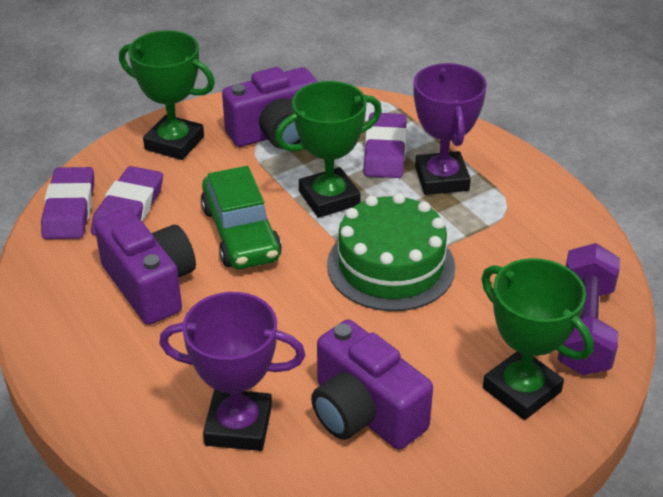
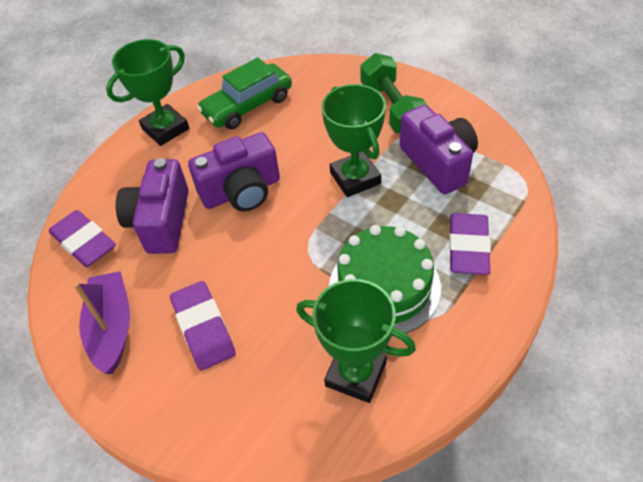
green dumbbell: 0 -> 1
purple boat: 0 -> 1
purple dumbbell: 1 -> 0
purple trophy: 2 -> 0

